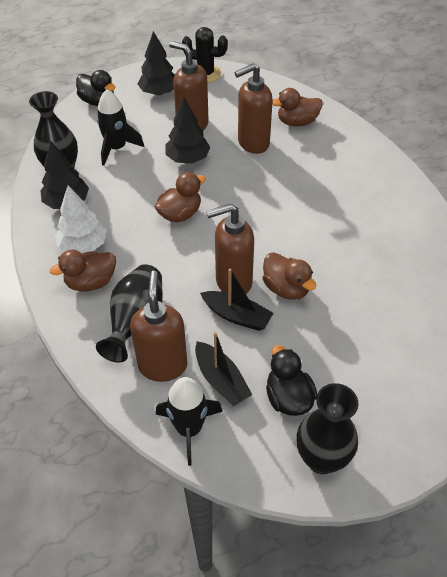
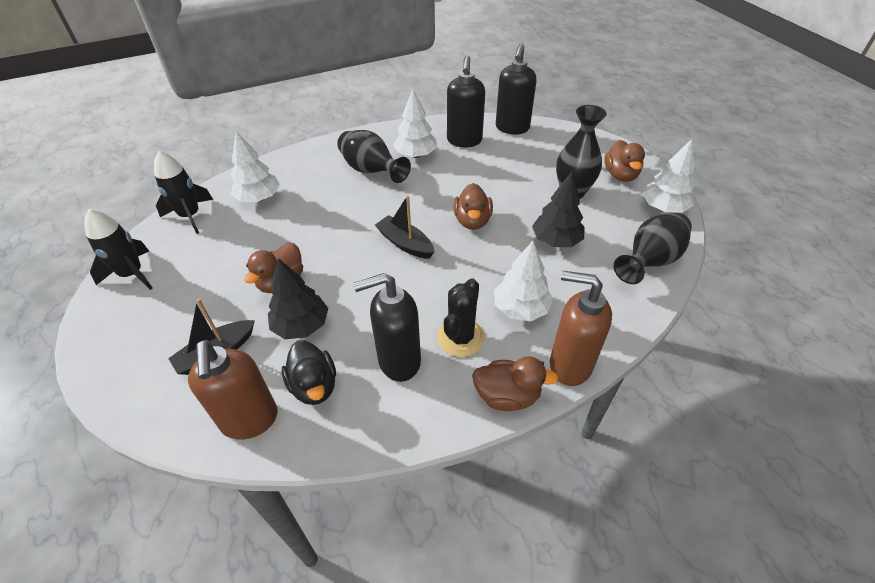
black duck: 2 -> 1
black soap dispenser: 0 -> 3
black tree: 3 -> 2
brown soap dispenser: 4 -> 2
white tree: 1 -> 4

